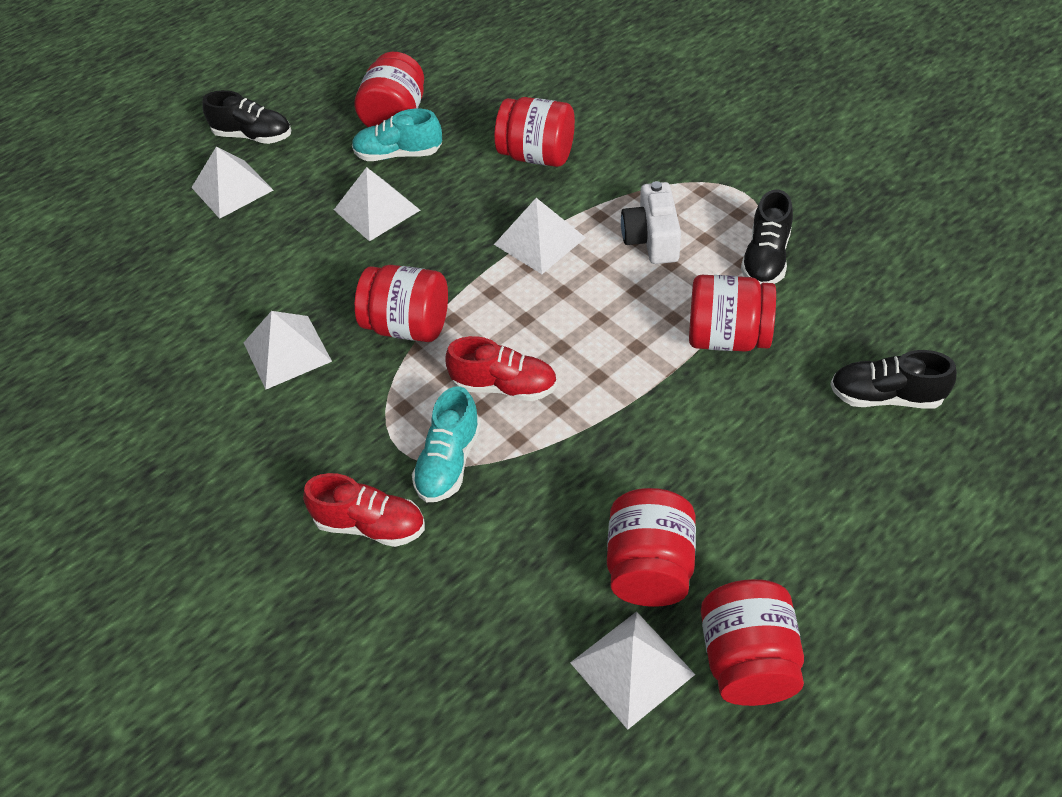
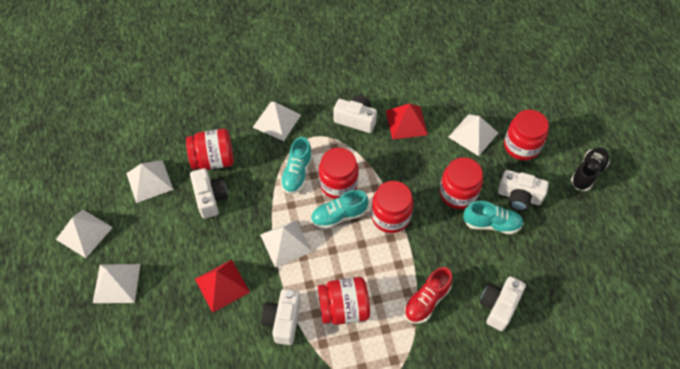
black shoe: 3 -> 1
red pyramid: 0 -> 2
red shoe: 2 -> 1
turquoise shoe: 2 -> 3
white camera: 1 -> 5
white pyramid: 5 -> 6

